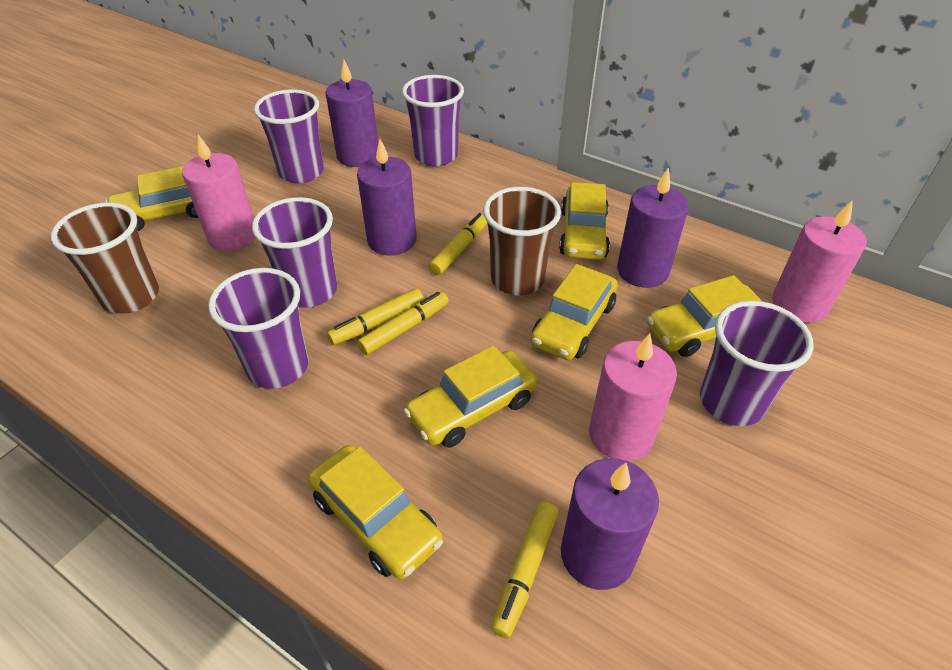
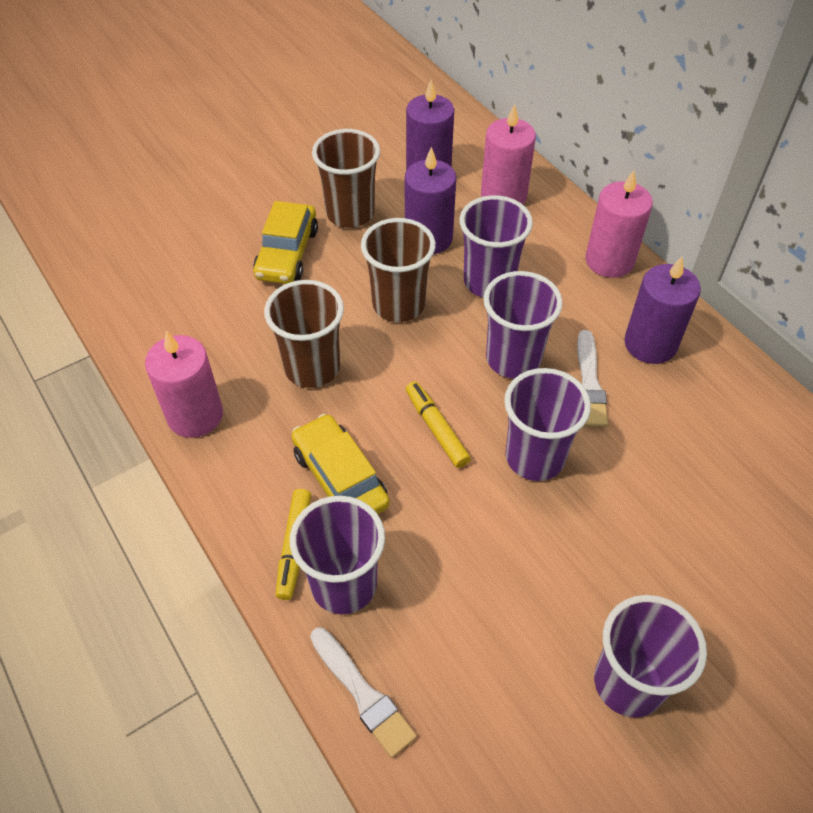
brown cup: 2 -> 3
purple candle: 4 -> 3
white brush: 0 -> 2
yellow car: 6 -> 2
yellow marker: 4 -> 2

